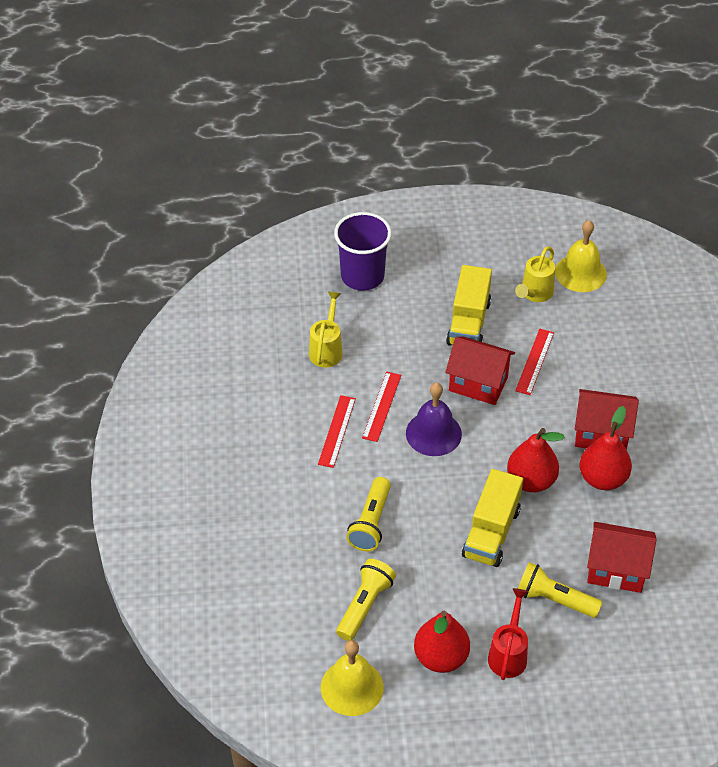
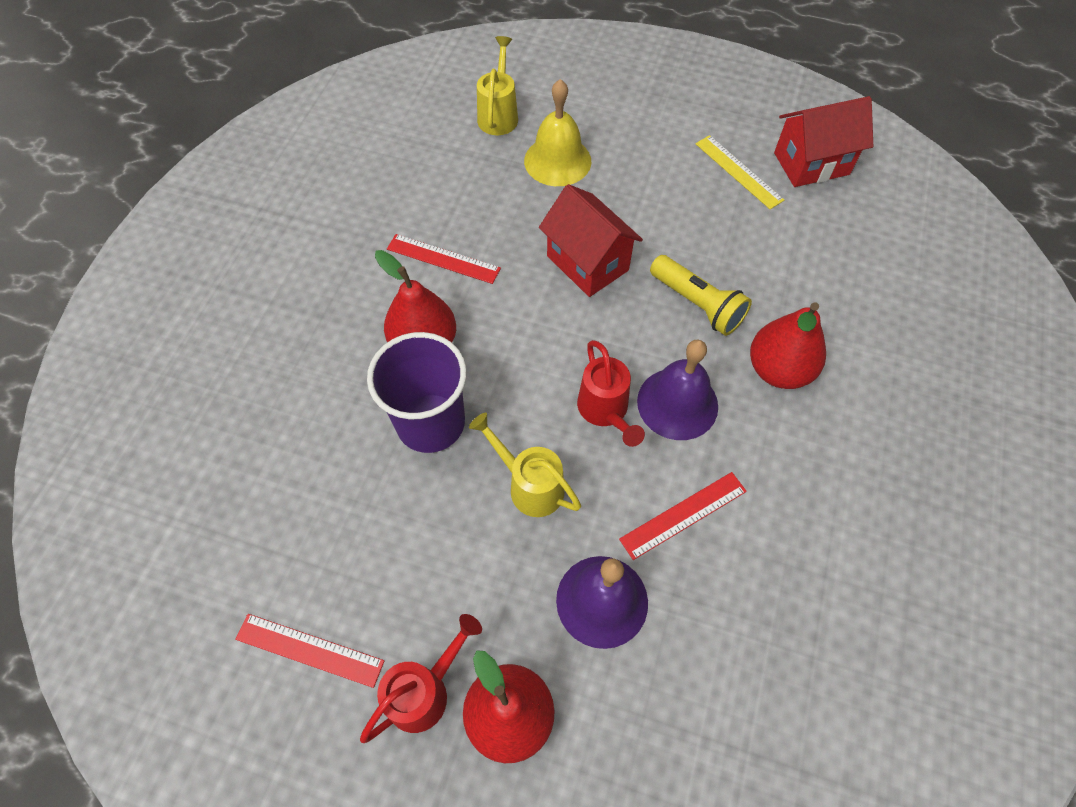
purple bell: 1 -> 2
red house: 3 -> 2
red watering can: 1 -> 2
yellow bell: 2 -> 1
yellow flashlight: 3 -> 1
yellow ruler: 0 -> 1
yellow truck: 2 -> 0

